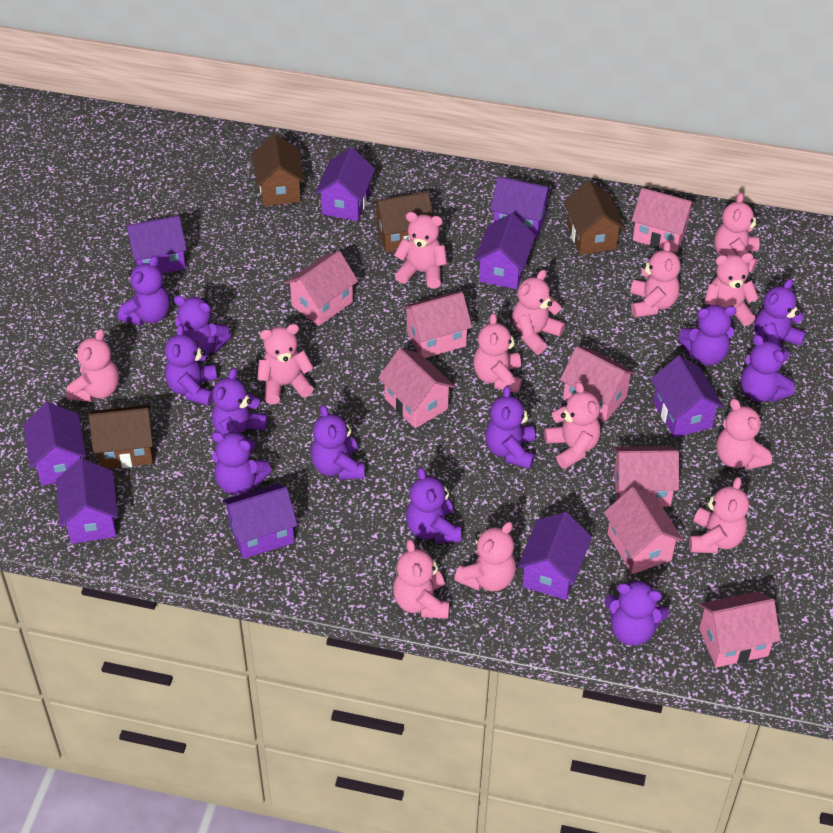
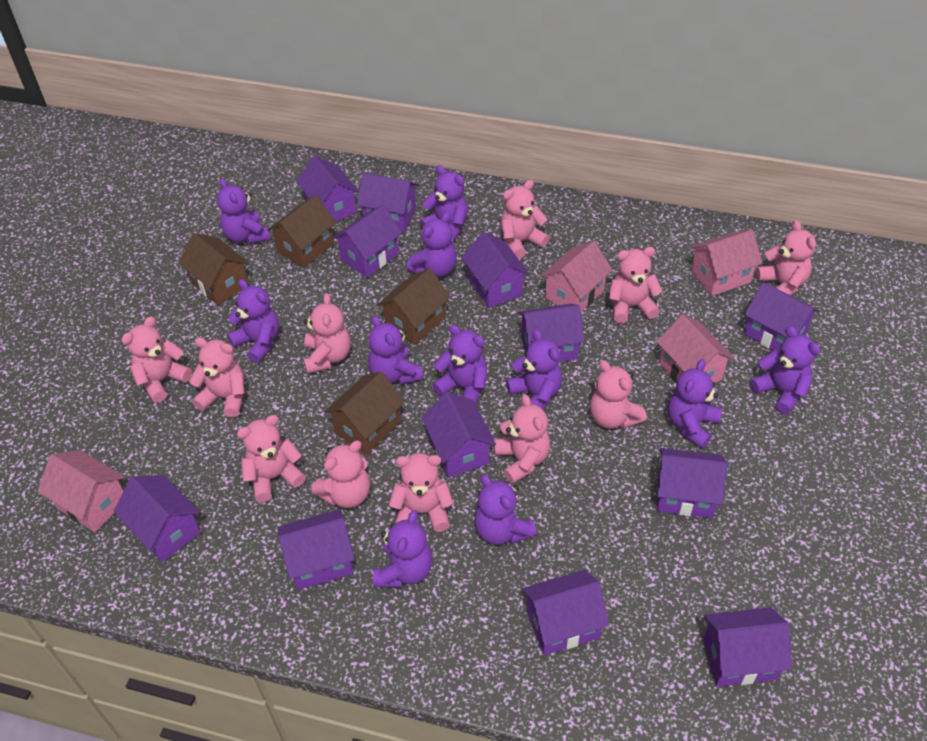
pink house: 8 -> 4
pink teddy bear: 13 -> 11
purple house: 9 -> 12
purple teddy bear: 12 -> 11

